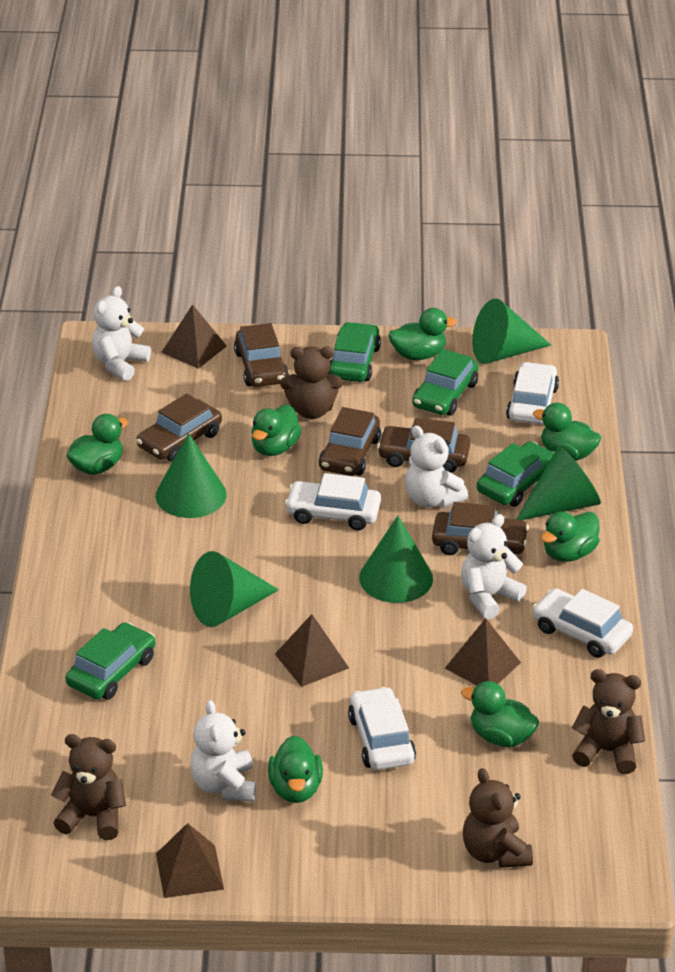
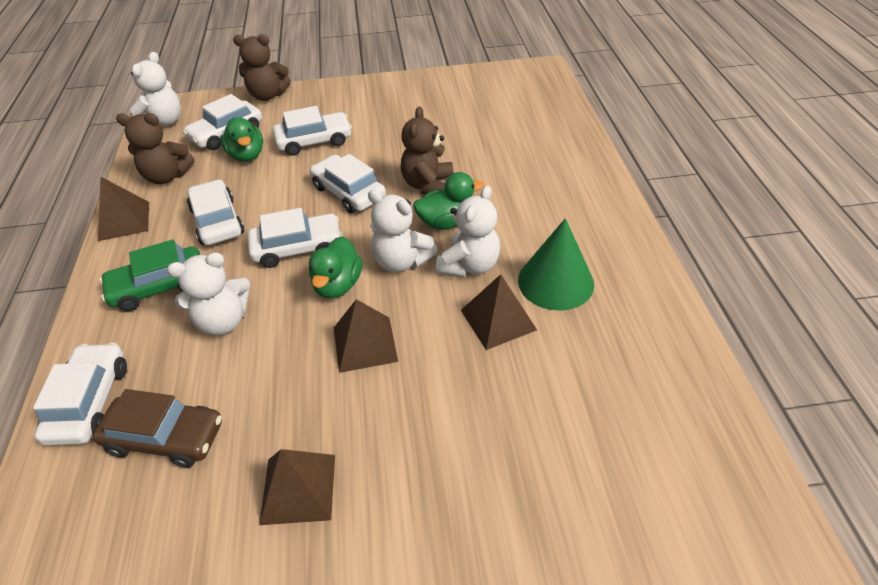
brown car: 5 -> 1
brown teddy bear: 4 -> 3
green car: 4 -> 1
green cone: 5 -> 1
green duck: 7 -> 3
white car: 4 -> 6

